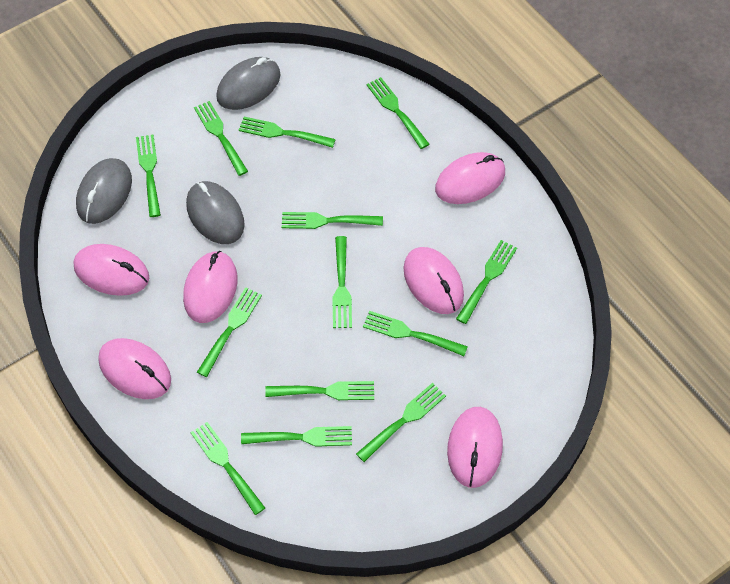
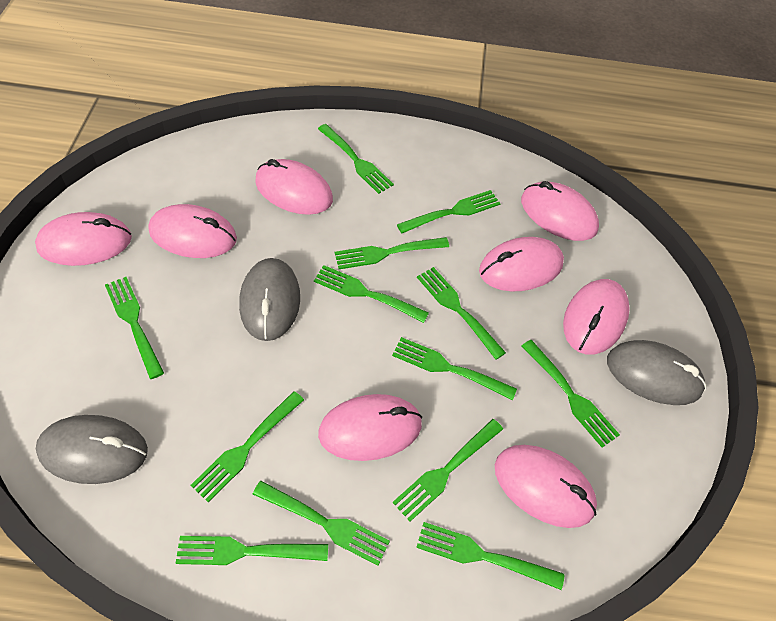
pink mouse: 6 -> 8

